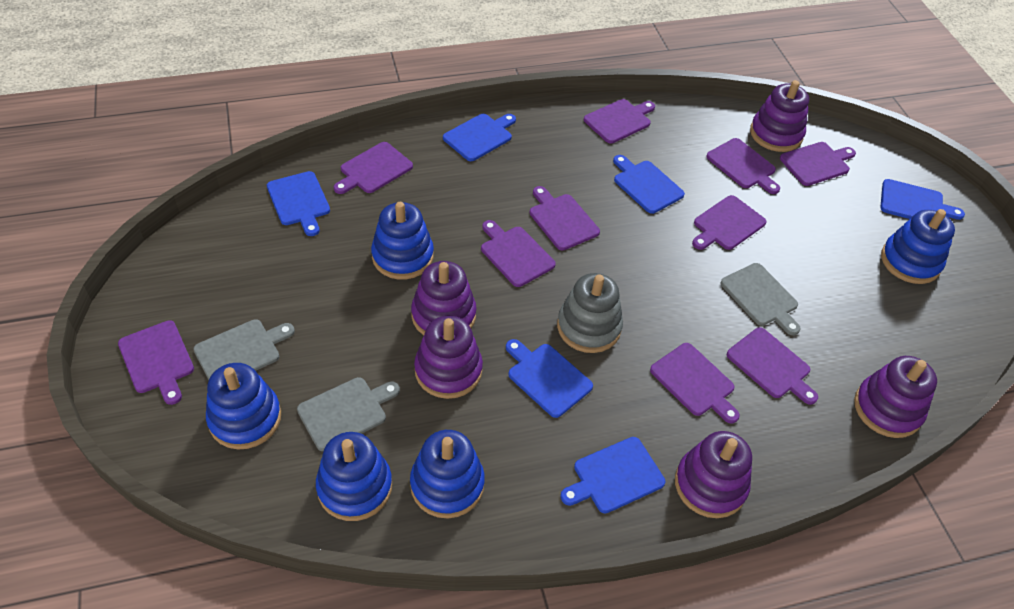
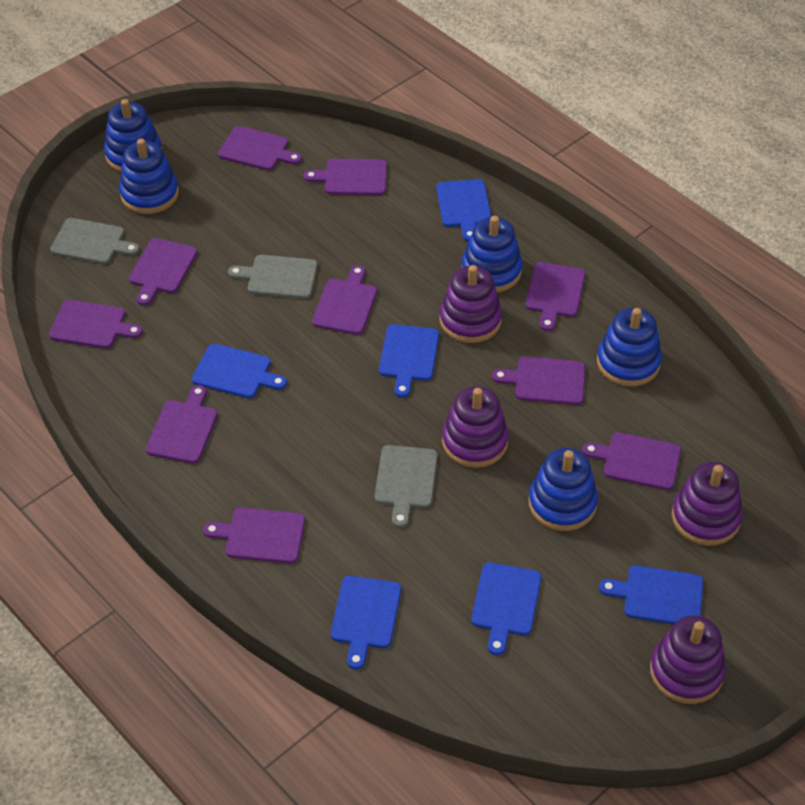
grey stacking toy: 1 -> 0
purple stacking toy: 5 -> 4

